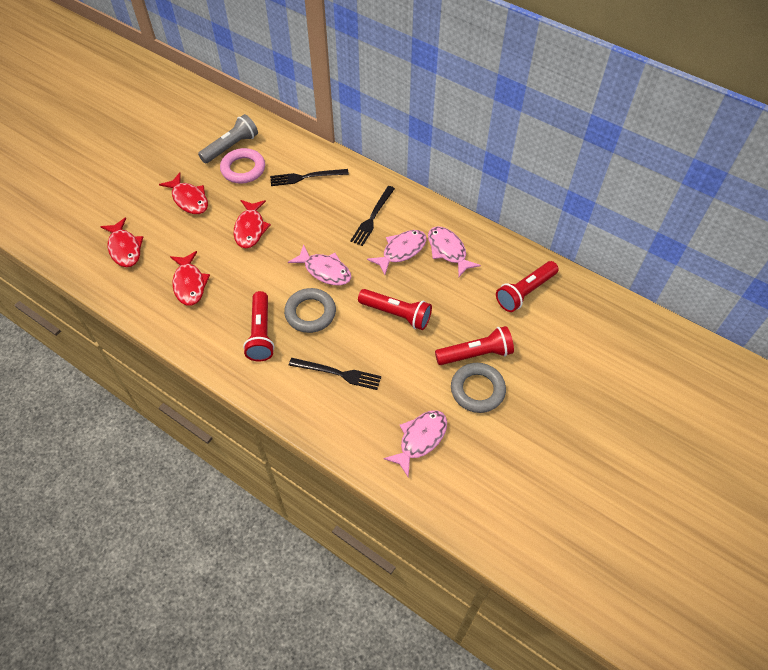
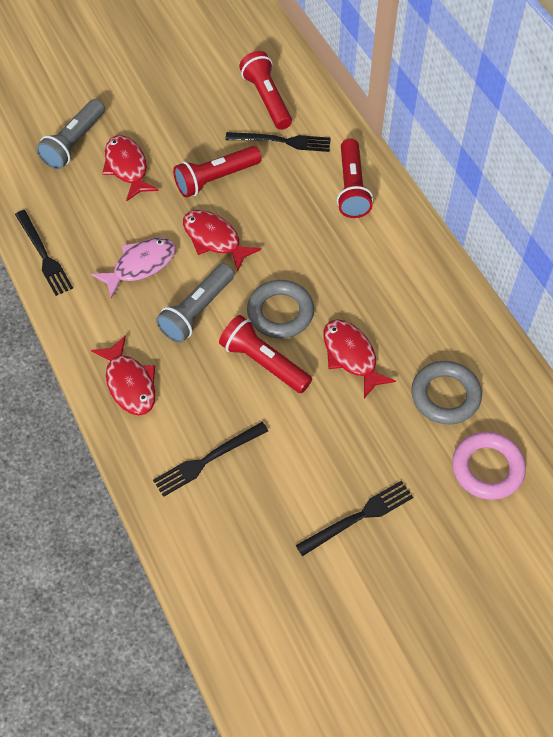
black fork: 3 -> 4
grey flashlight: 1 -> 2
pink fish: 4 -> 1

